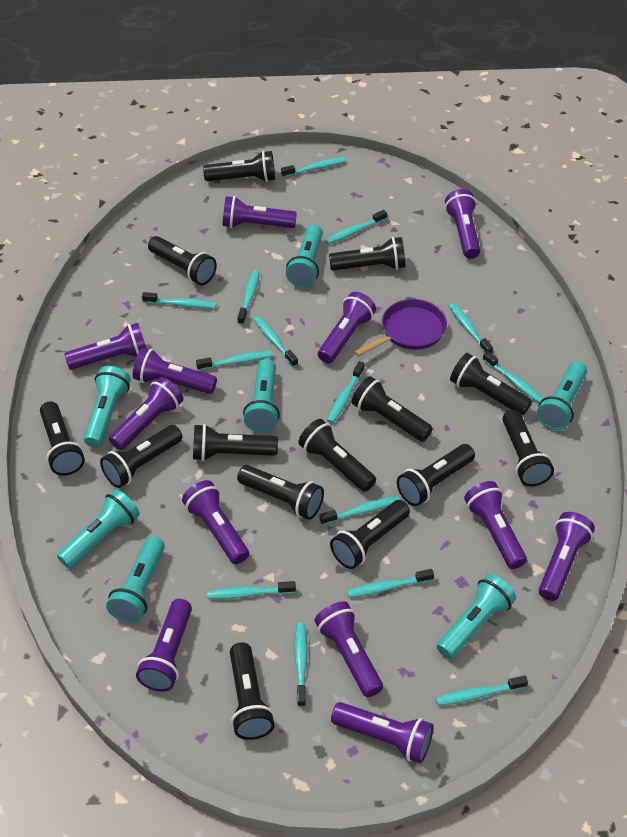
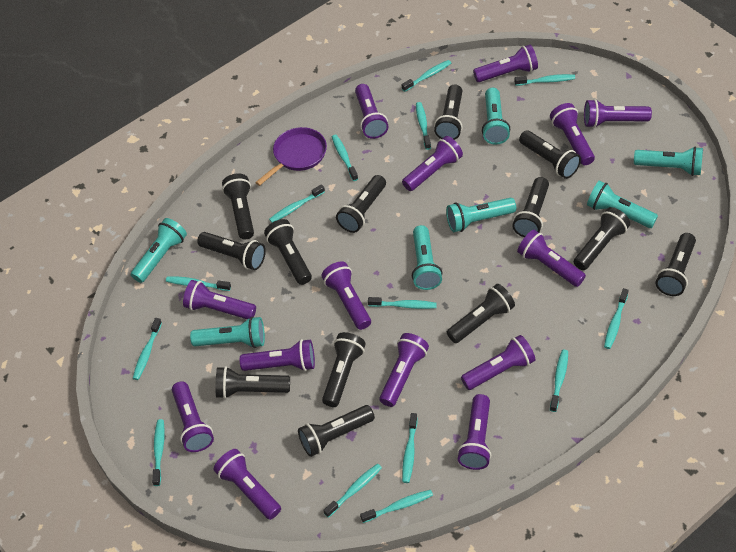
black flashlight: 14 -> 13
purple flashlight: 12 -> 14

